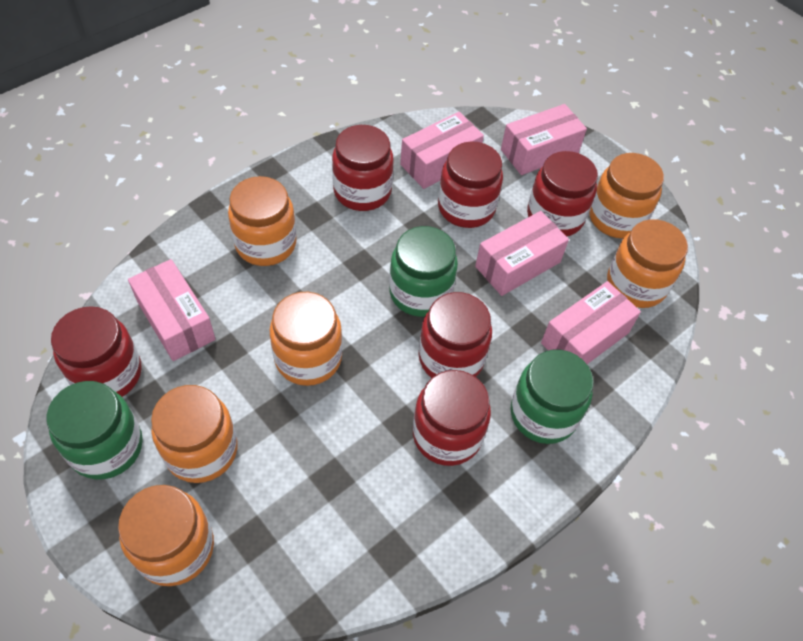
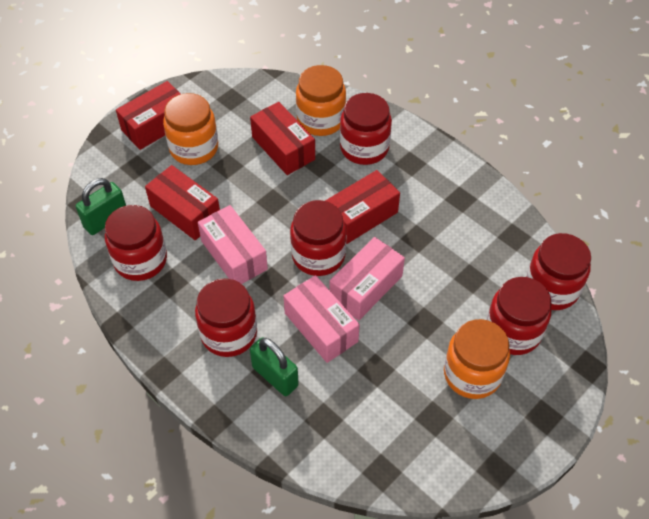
green jar: 3 -> 0
green padlock: 0 -> 2
orange jar: 6 -> 3
pink box: 5 -> 3
red box: 0 -> 4

